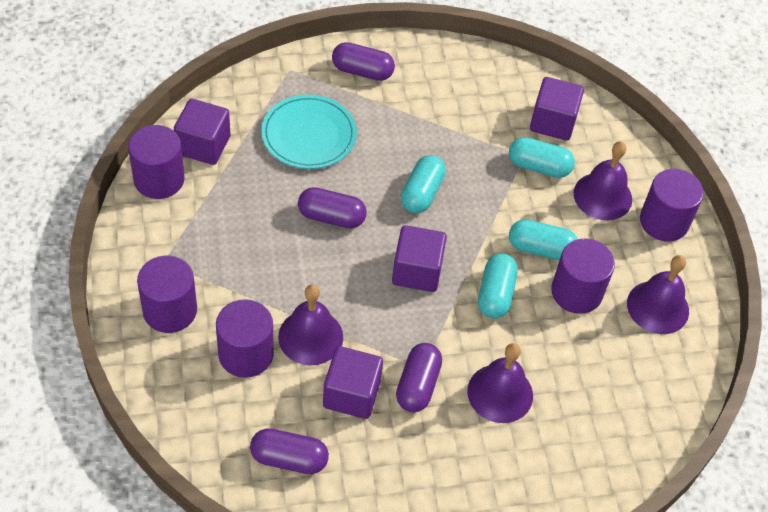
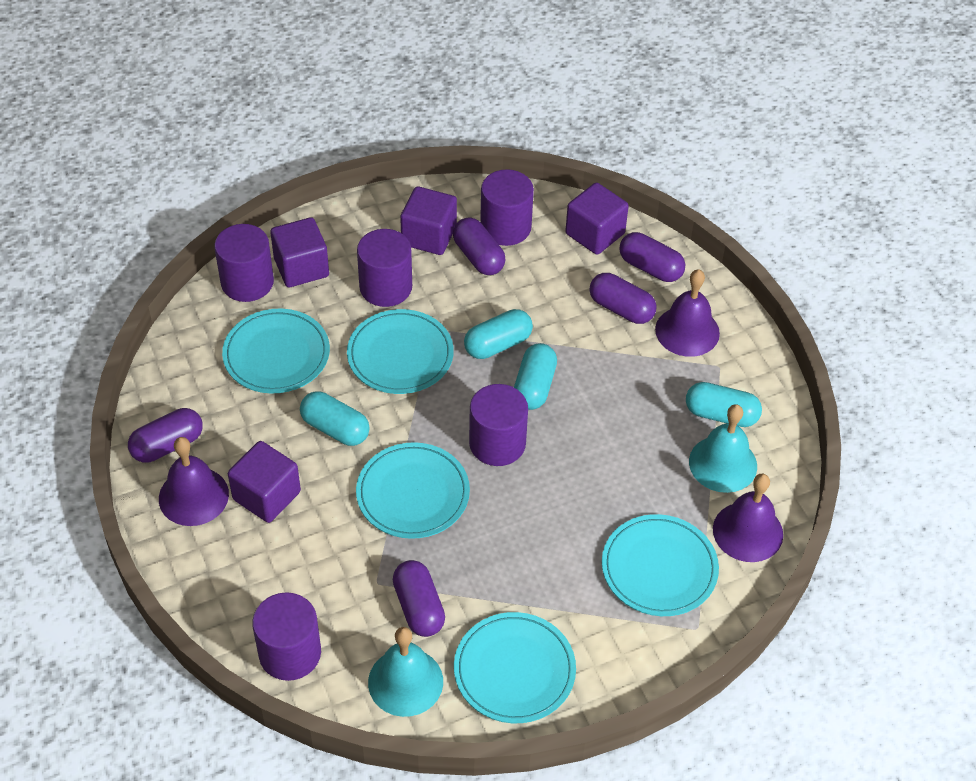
purple bell: 4 -> 3
purple capsule: 4 -> 5
turquoise bell: 0 -> 2
turquoise plate: 1 -> 5

